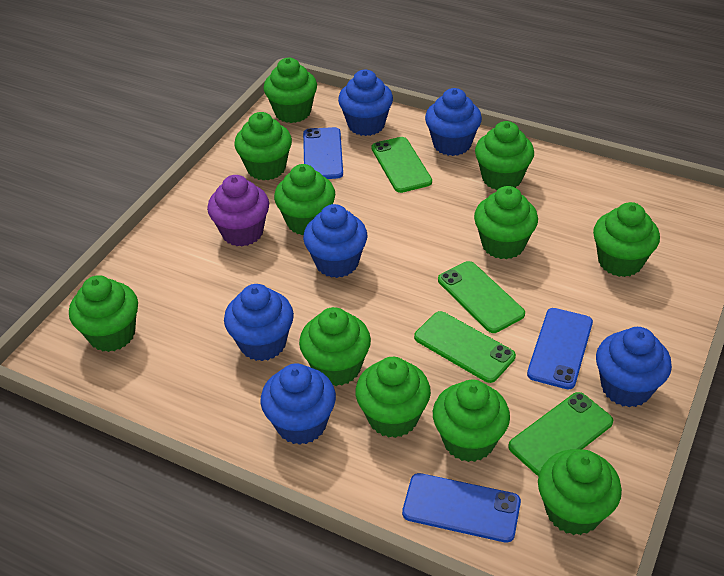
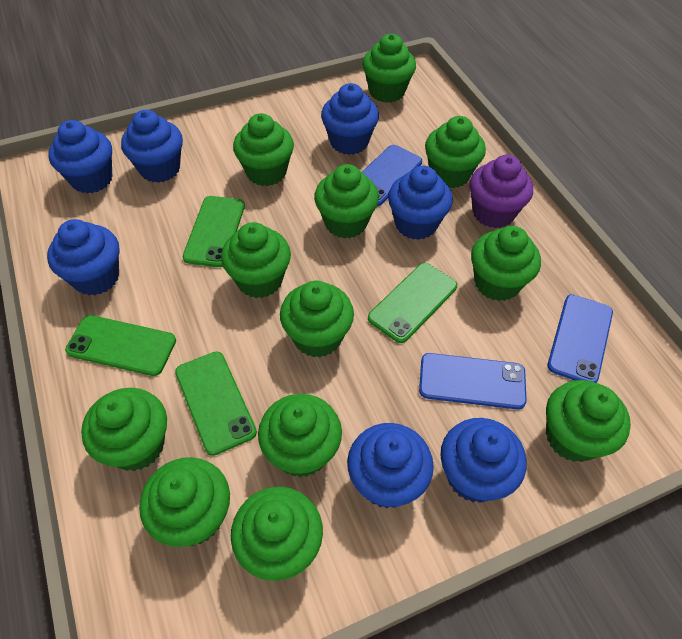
blue cupcake: 6 -> 7
green cupcake: 11 -> 12

